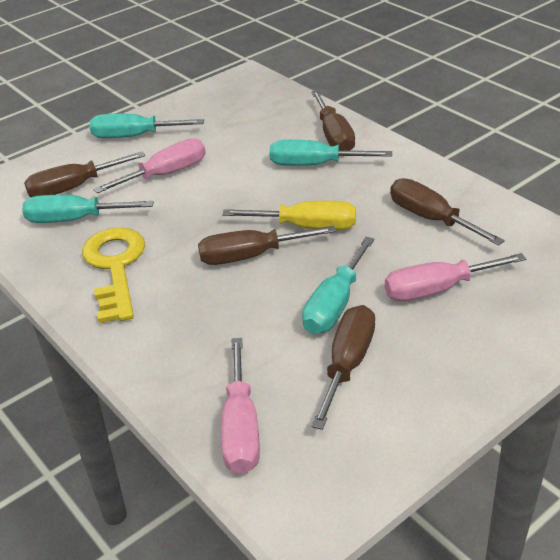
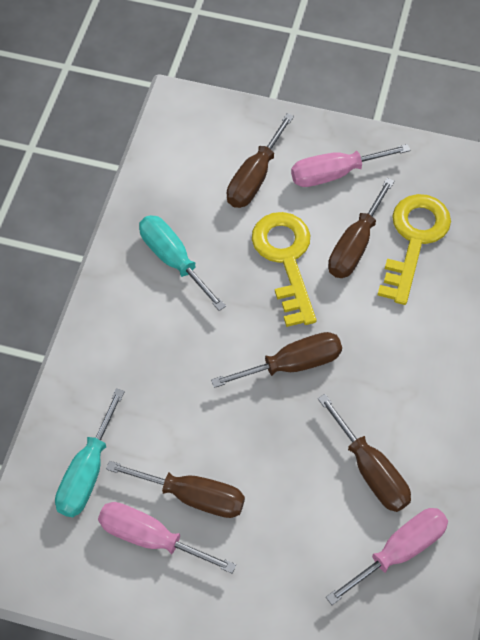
turquoise screwdriver: 4 -> 2
yellow key: 1 -> 2
yellow screwdriver: 1 -> 0

